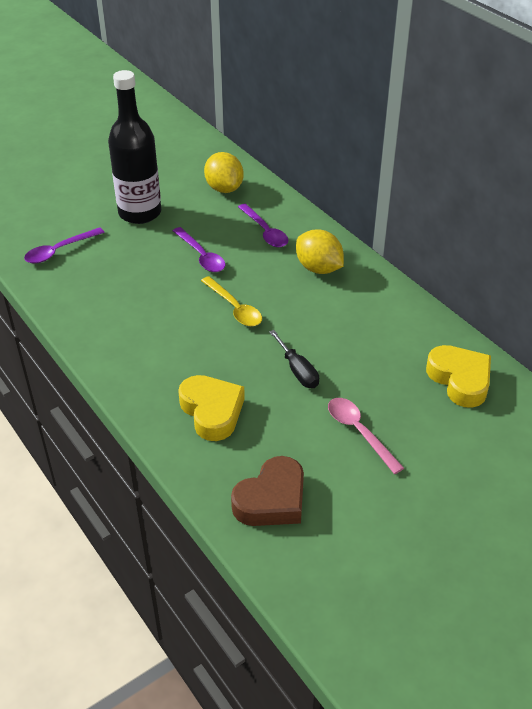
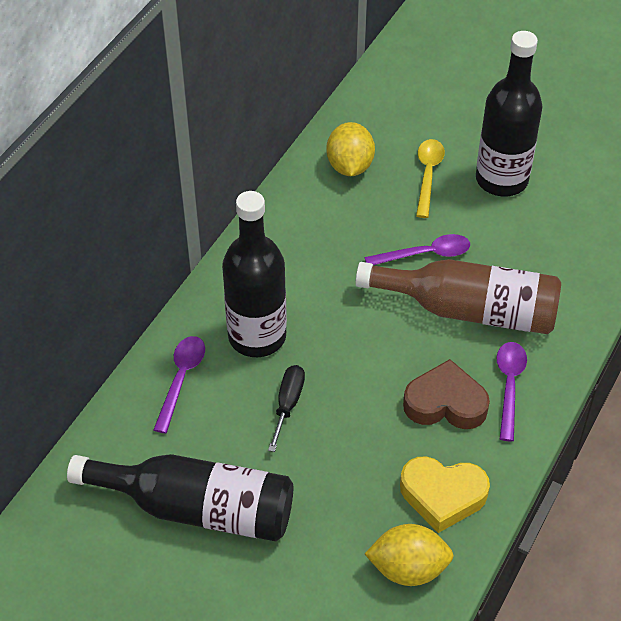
black bottle: 1 -> 3
brown bottle: 0 -> 1
pink spoon: 1 -> 0
yellow heart: 2 -> 1

